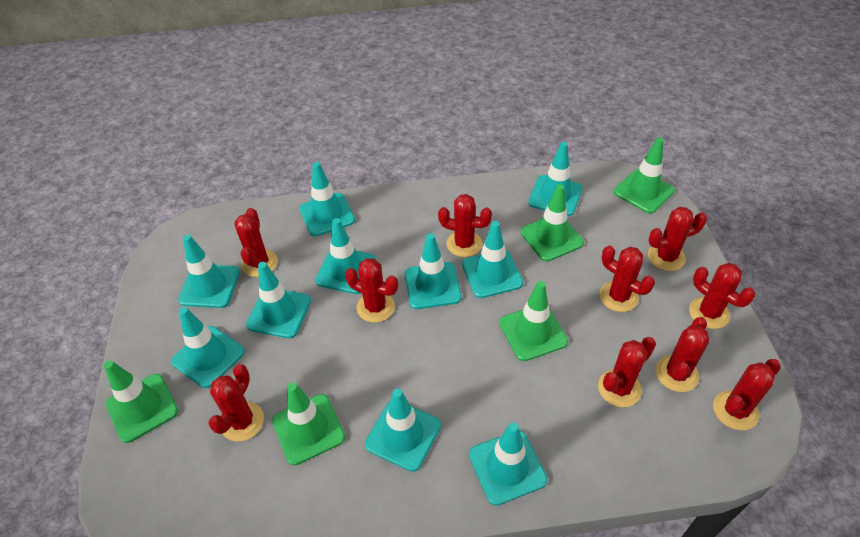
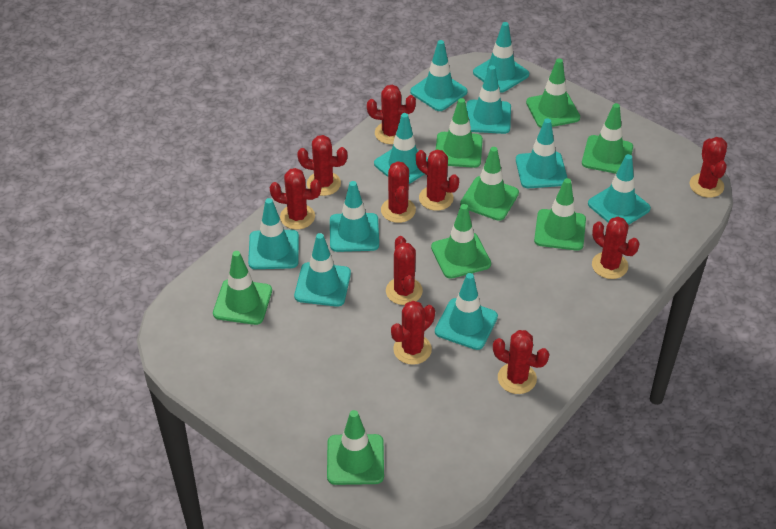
green traffic cone: 5 -> 8

